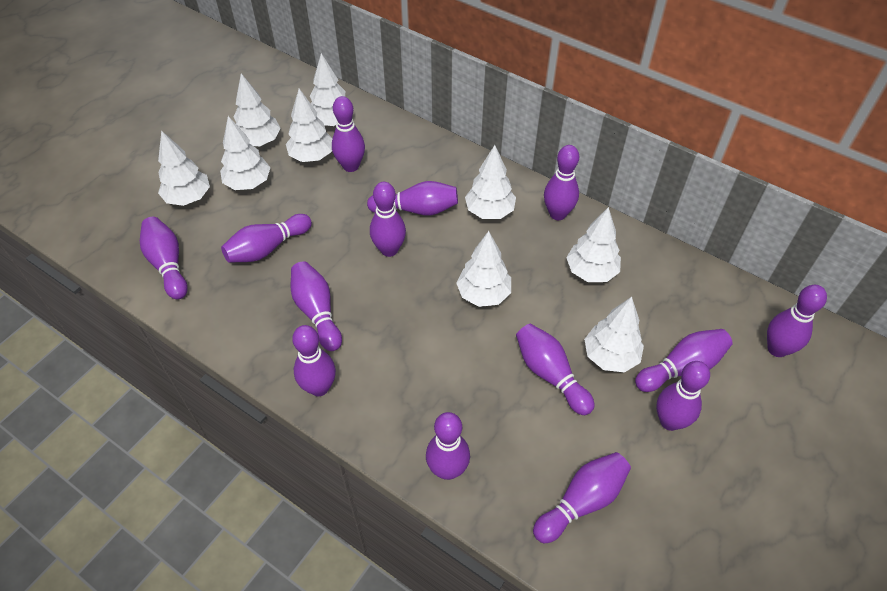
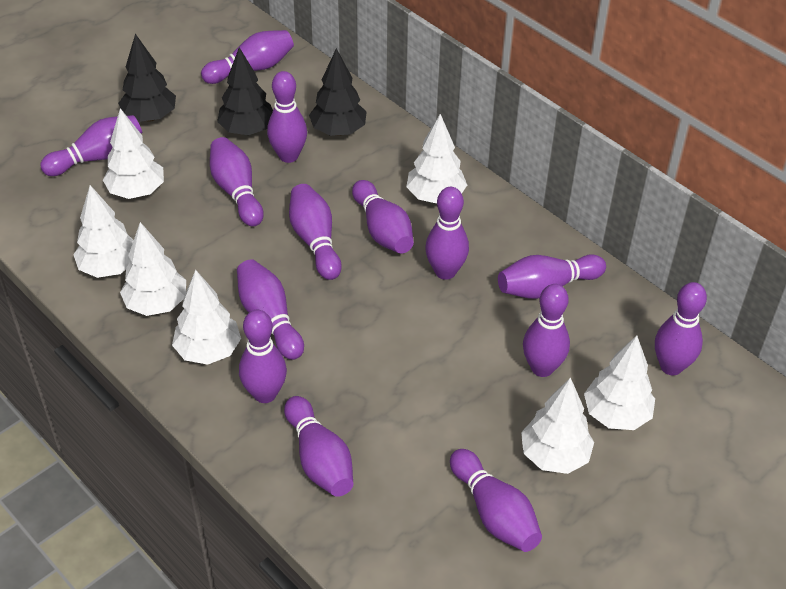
black tree: 0 -> 3
white tree: 9 -> 7

